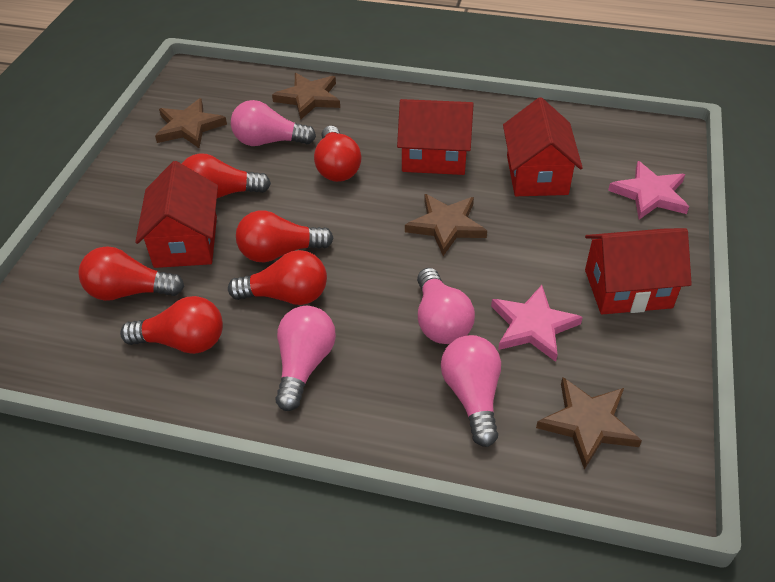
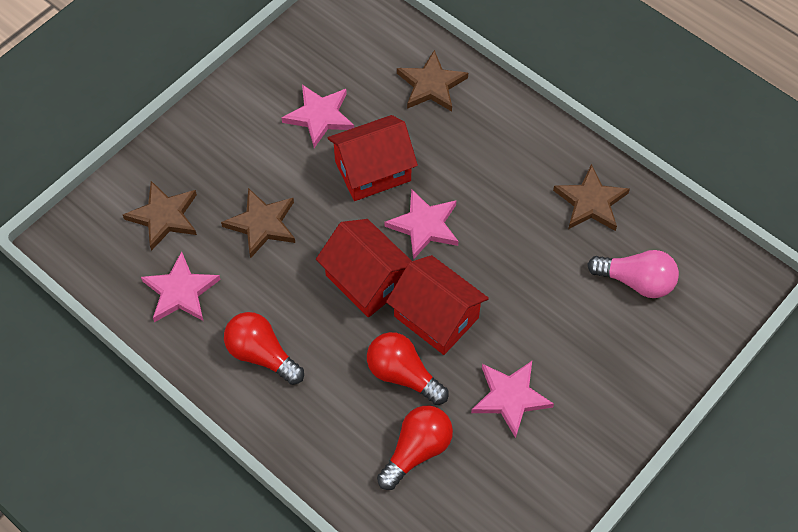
pink light bulb: 4 -> 1
pink star: 2 -> 4
red house: 4 -> 3
red light bulb: 6 -> 3

